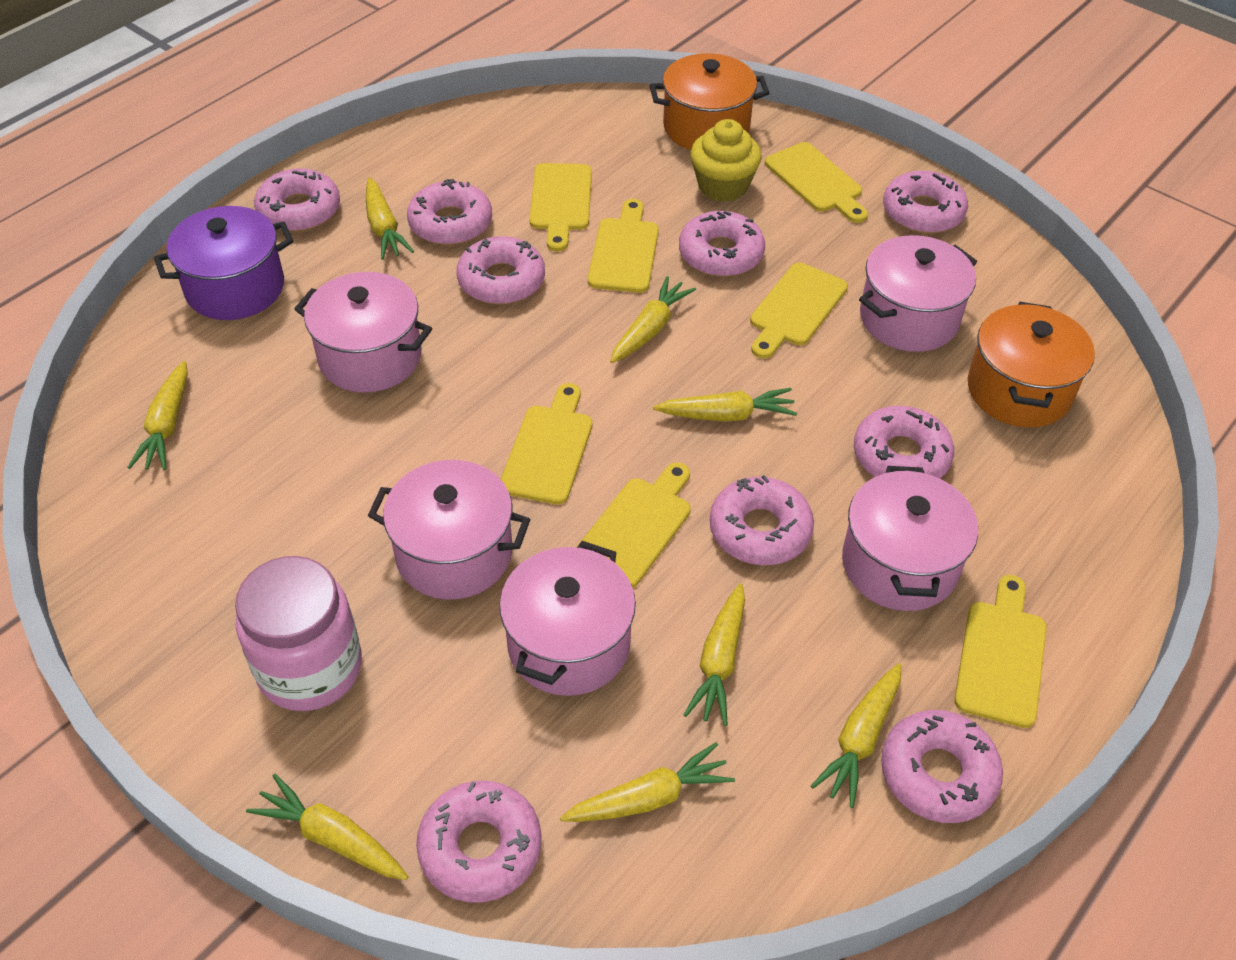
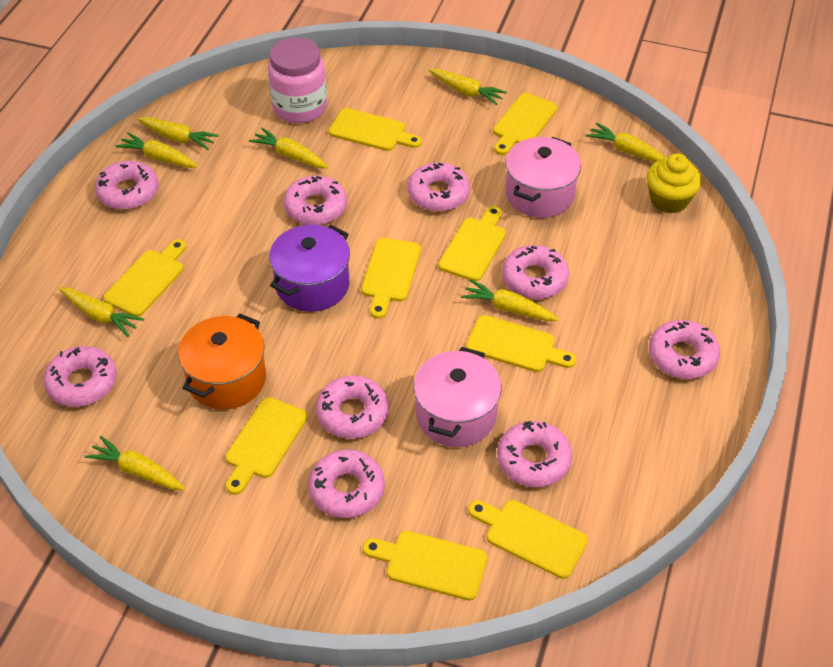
orange pot: 2 -> 1
pink pot: 5 -> 2
yellow cutting board: 7 -> 9

